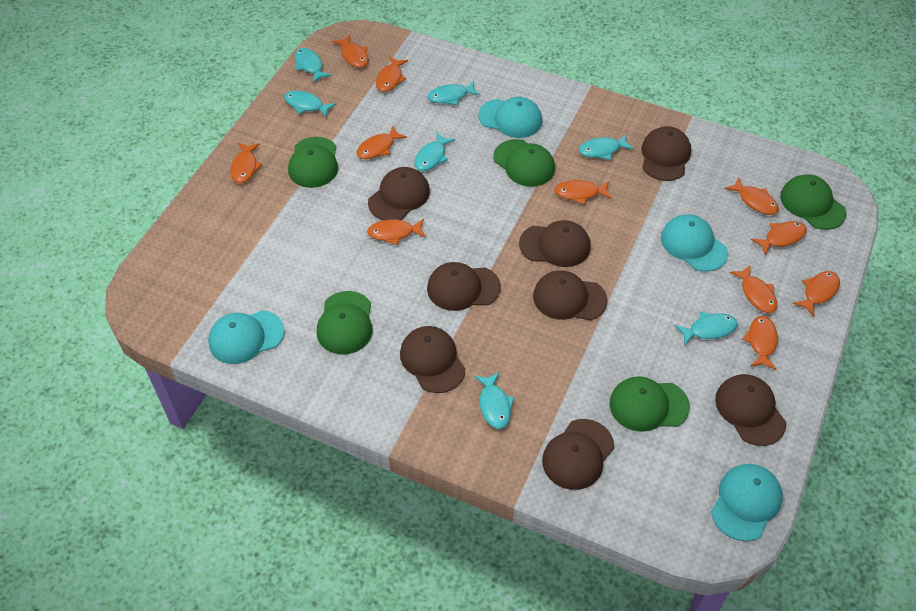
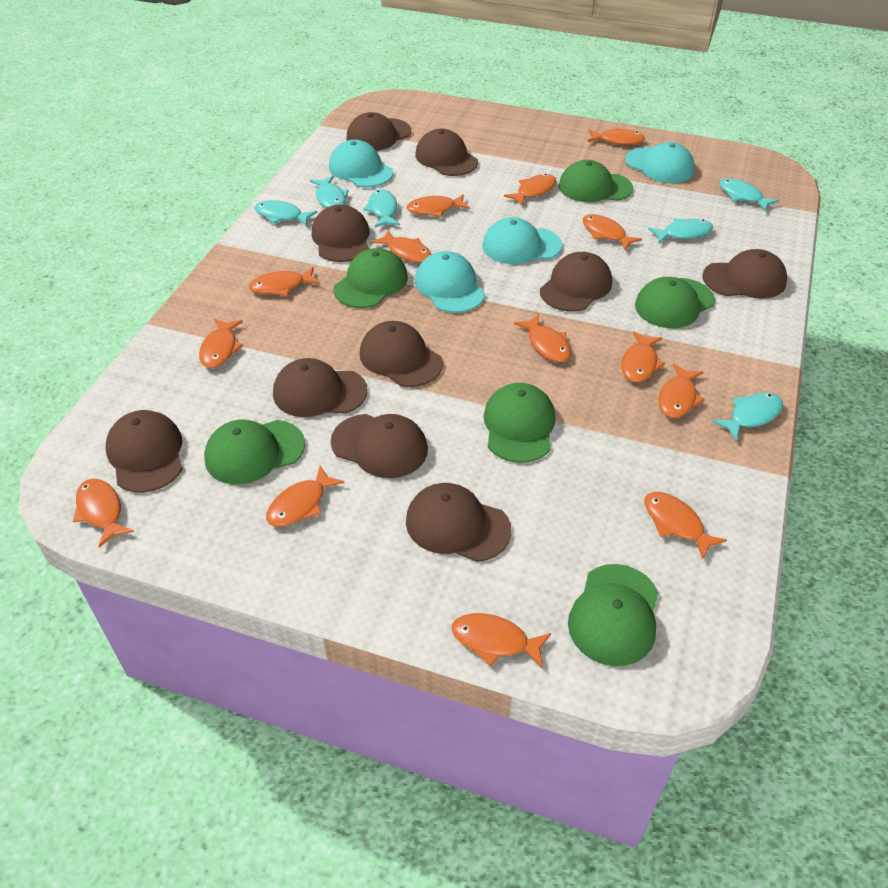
brown cap: 8 -> 10
green cap: 5 -> 6
orange fish: 11 -> 14
turquoise fish: 7 -> 6

